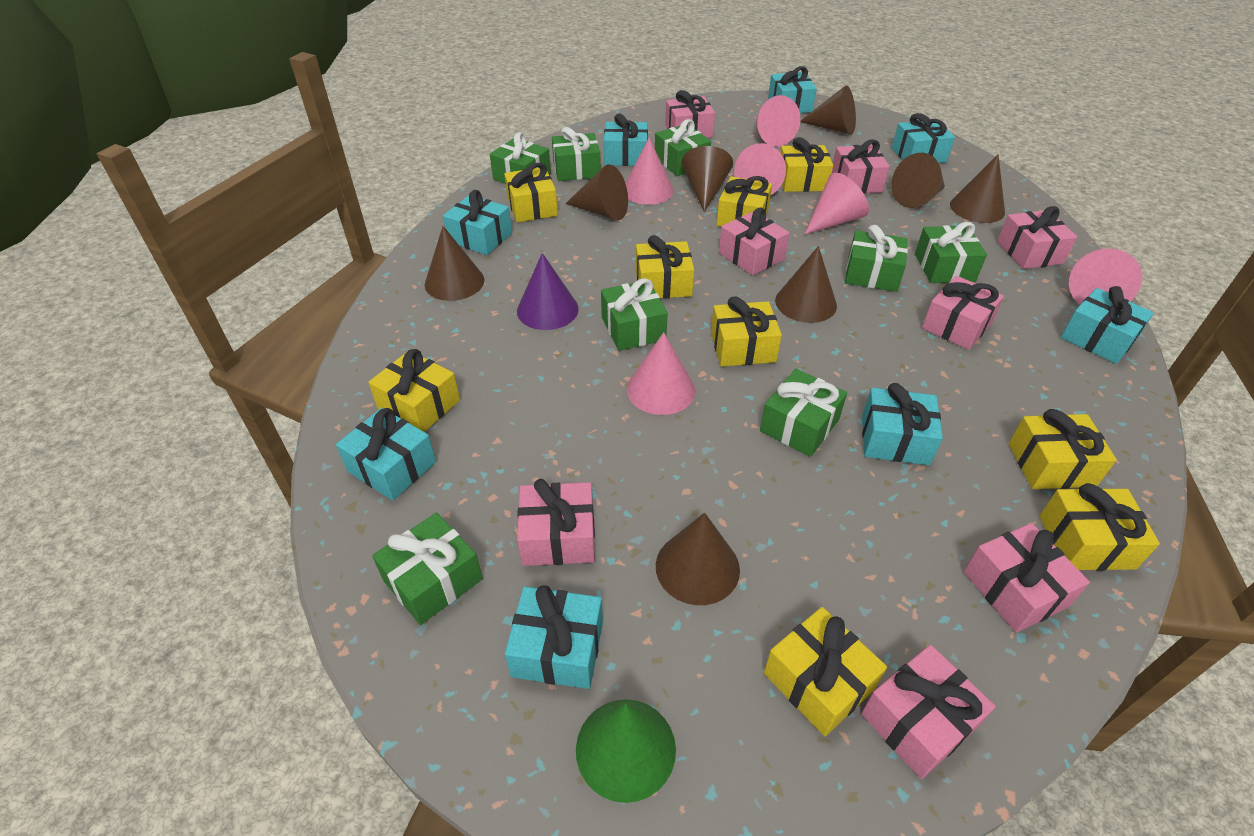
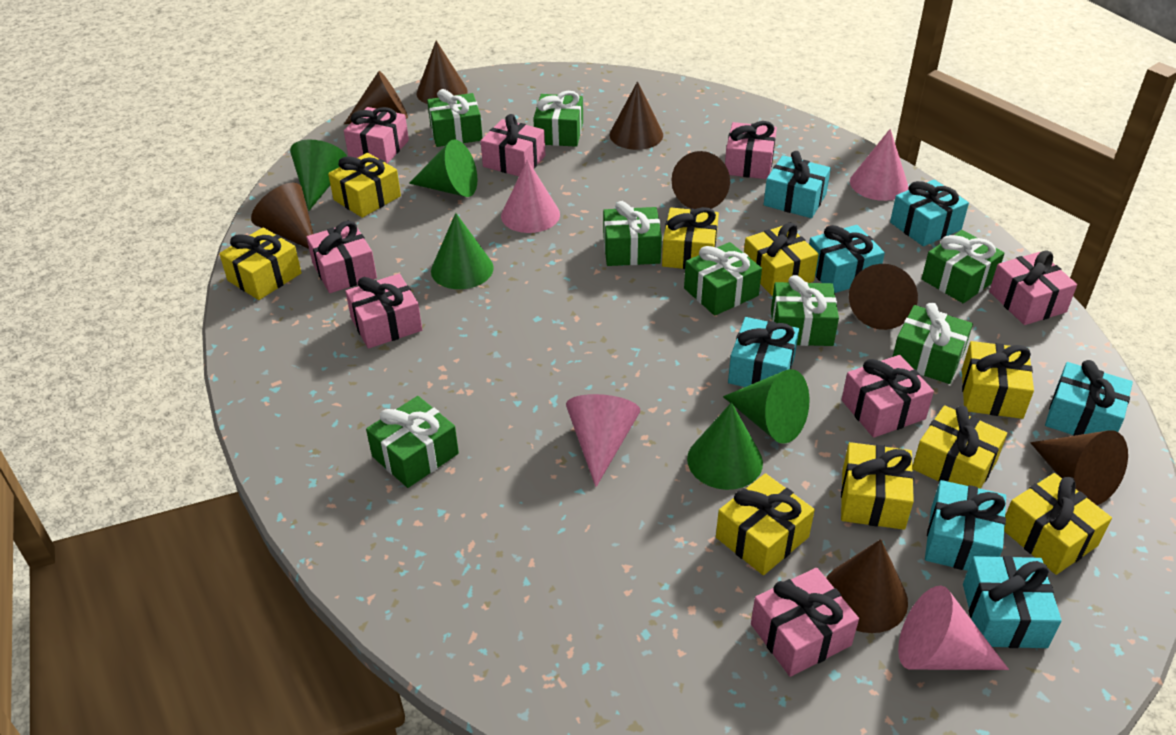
green cone: 1 -> 5
pink cone: 6 -> 4
purple cone: 1 -> 0
turquoise gift: 8 -> 7

